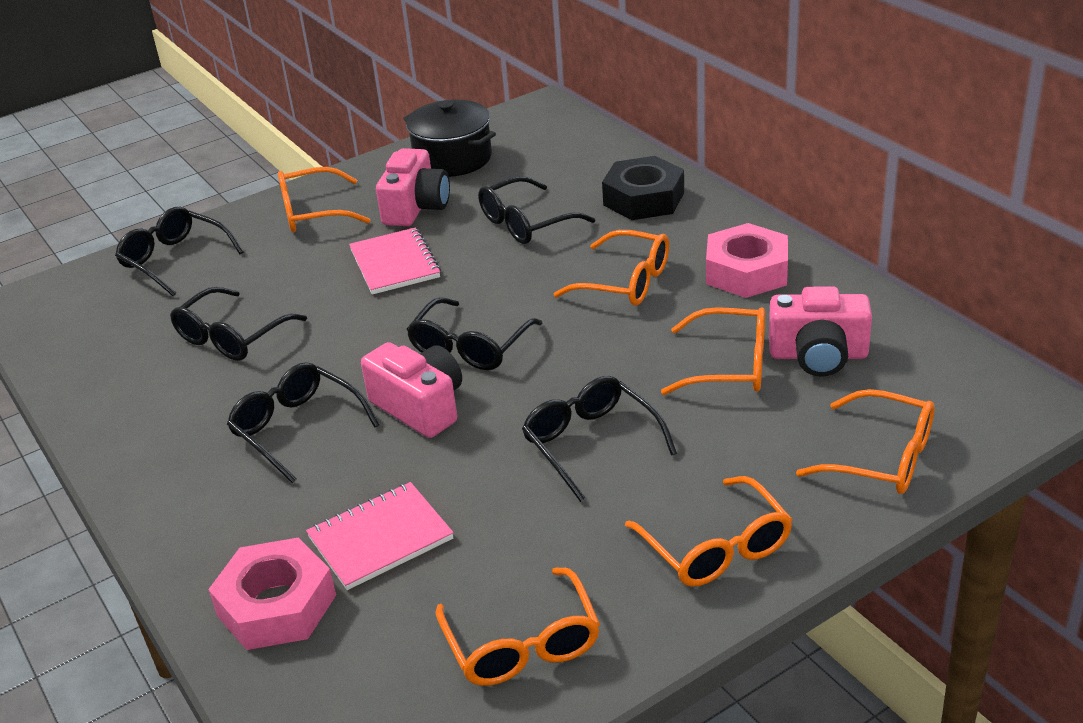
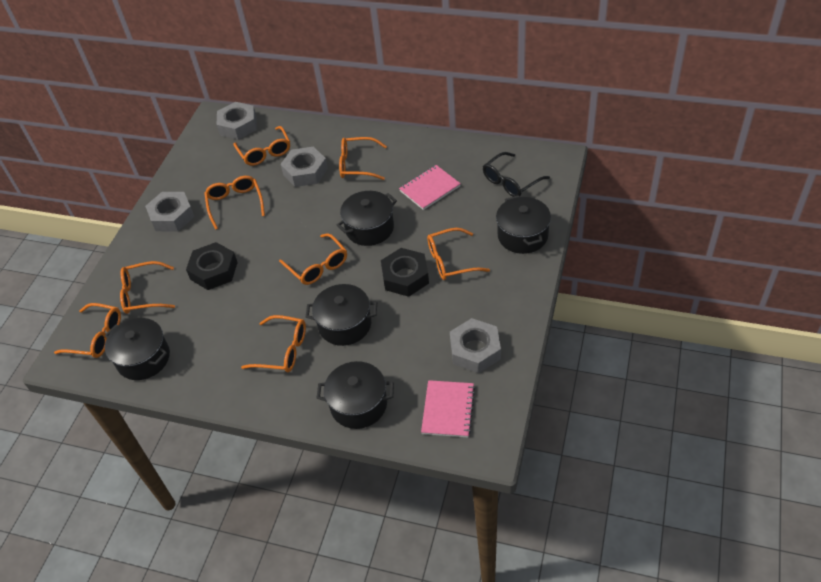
black glasses: 6 -> 1
black nut: 1 -> 2
black pot: 1 -> 5
grey nut: 0 -> 4
orange glasses: 6 -> 8
pink camera: 3 -> 0
pink nut: 2 -> 0

